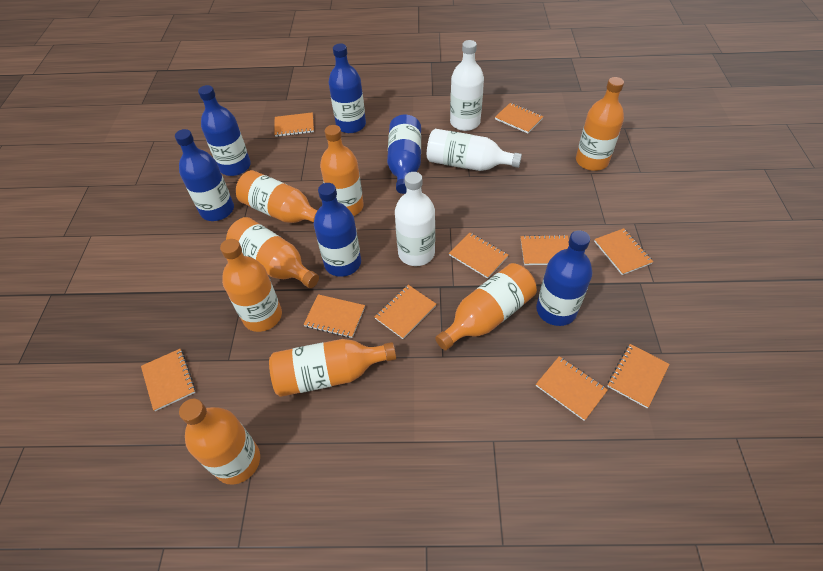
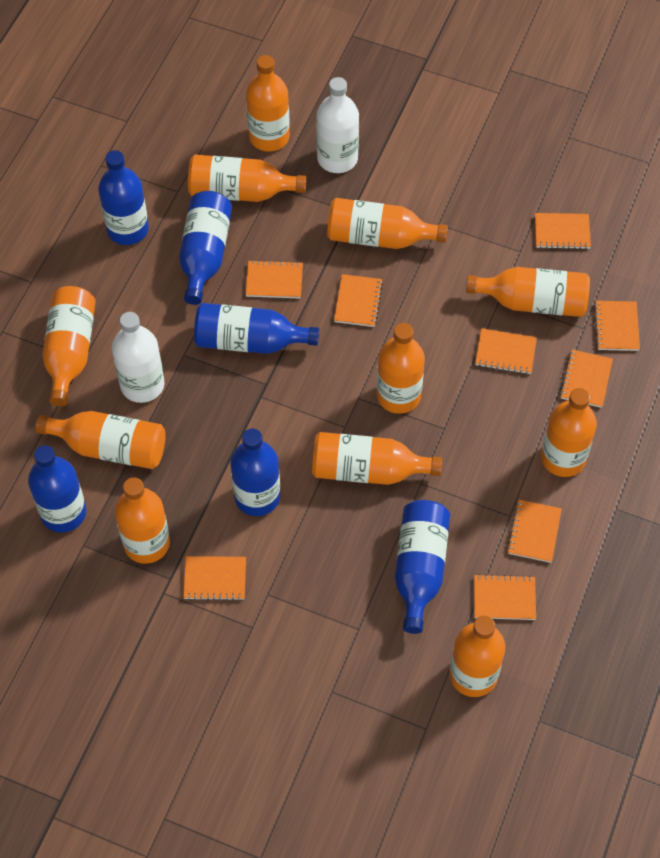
orange bottle: 8 -> 11
orange notebook: 10 -> 9
white bottle: 3 -> 2

